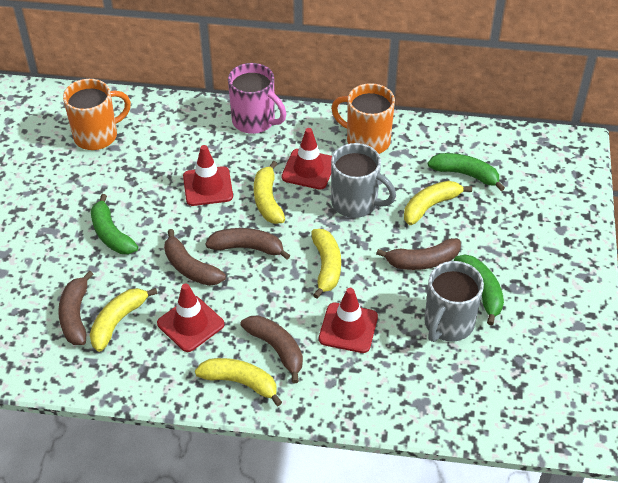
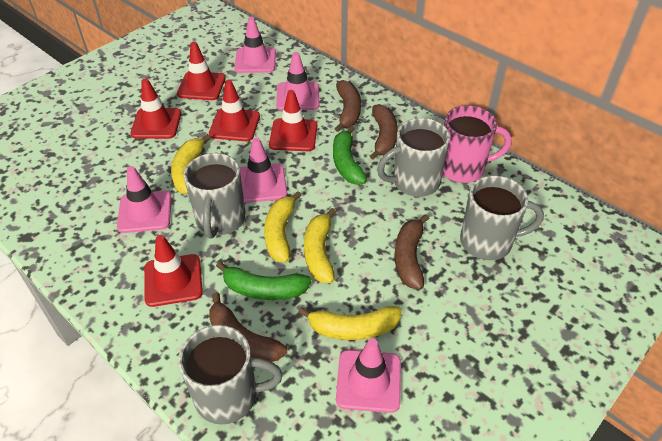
brown banana: 5 -> 4
green banana: 3 -> 2
grey mug: 2 -> 4
orange mug: 2 -> 0
pink traffic cone: 0 -> 5
red traffic cone: 4 -> 5
yellow banana: 5 -> 4

